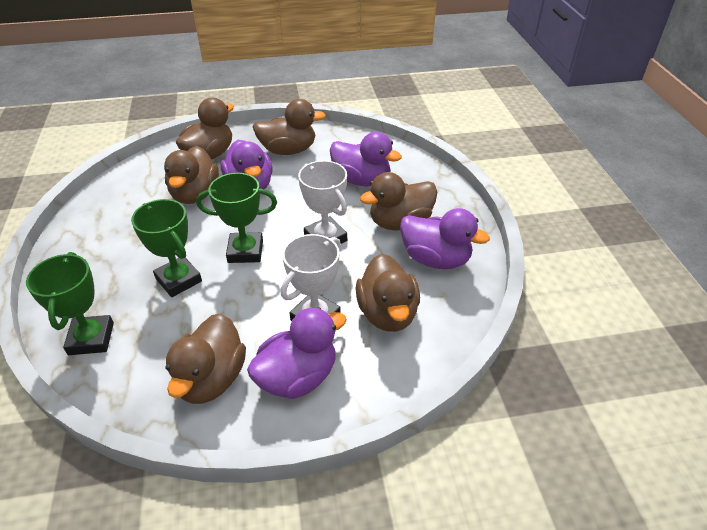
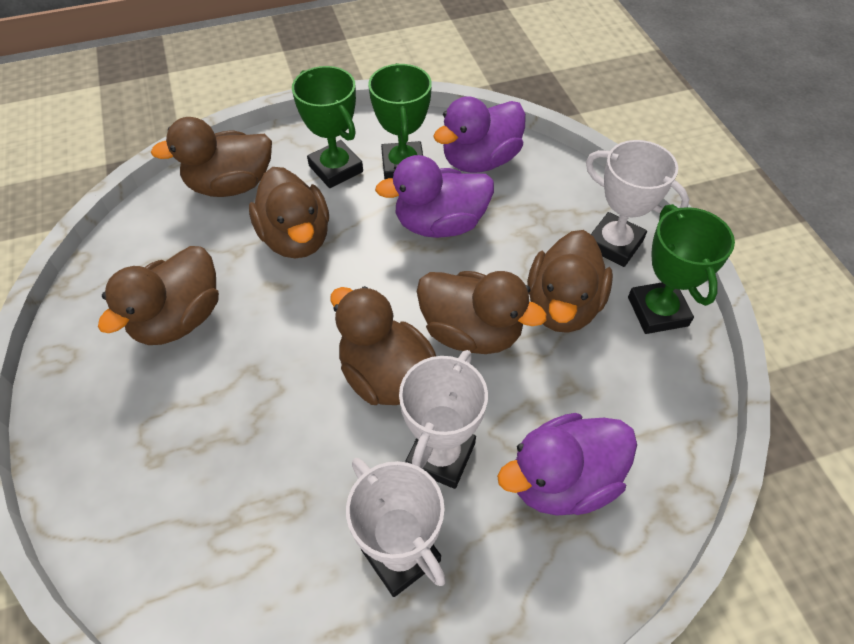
purple duck: 4 -> 3
white trophy: 2 -> 3

